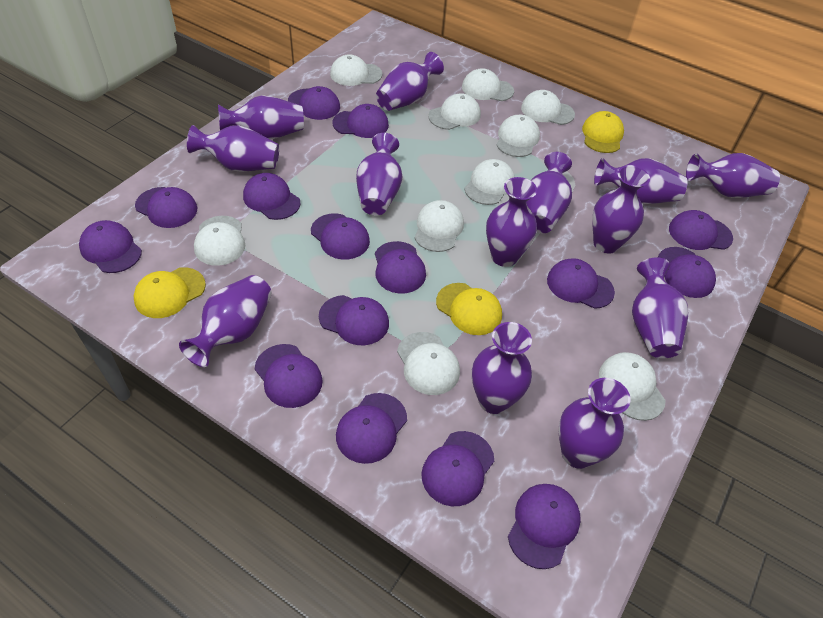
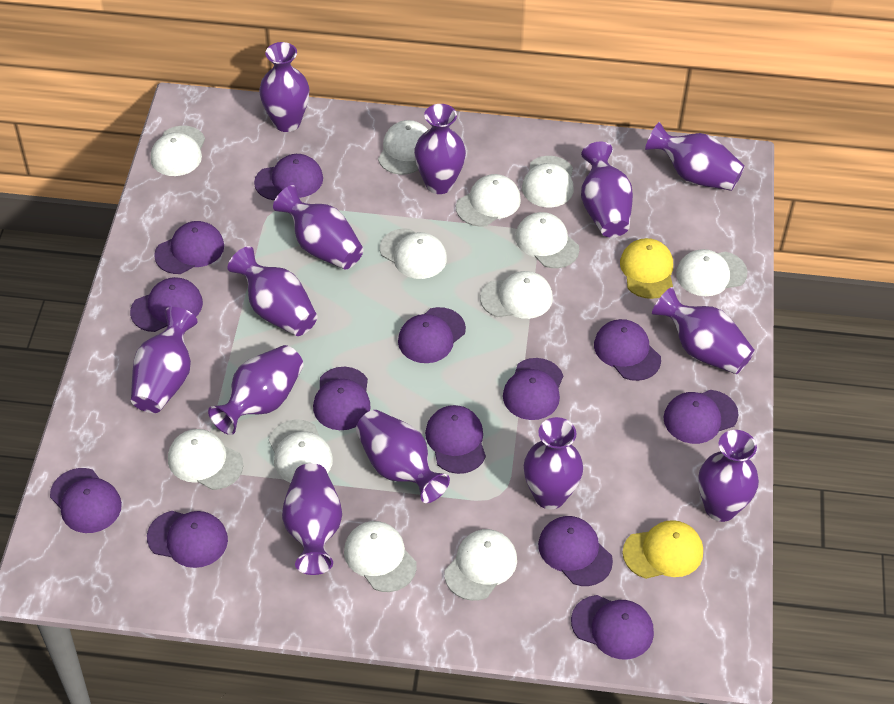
purple cap: 15 -> 13
white cap: 10 -> 12
yellow cap: 3 -> 2

